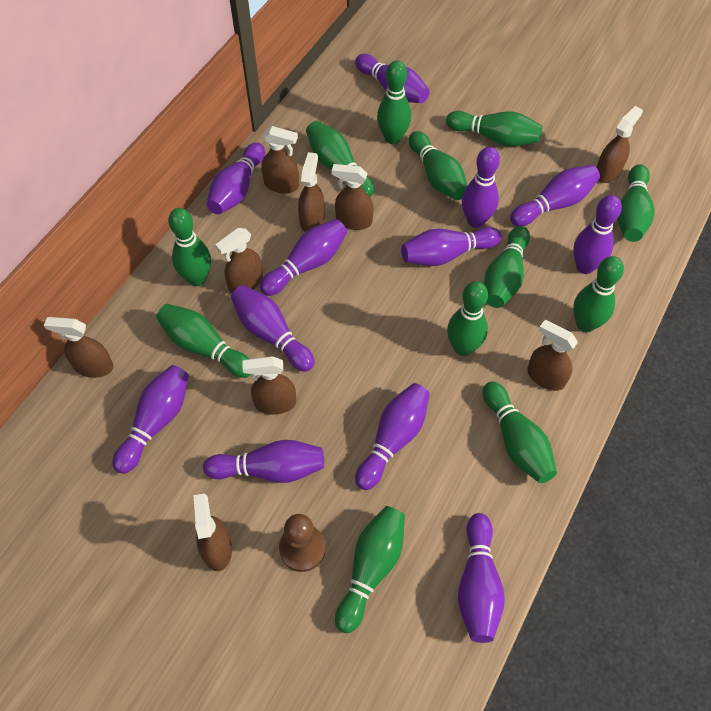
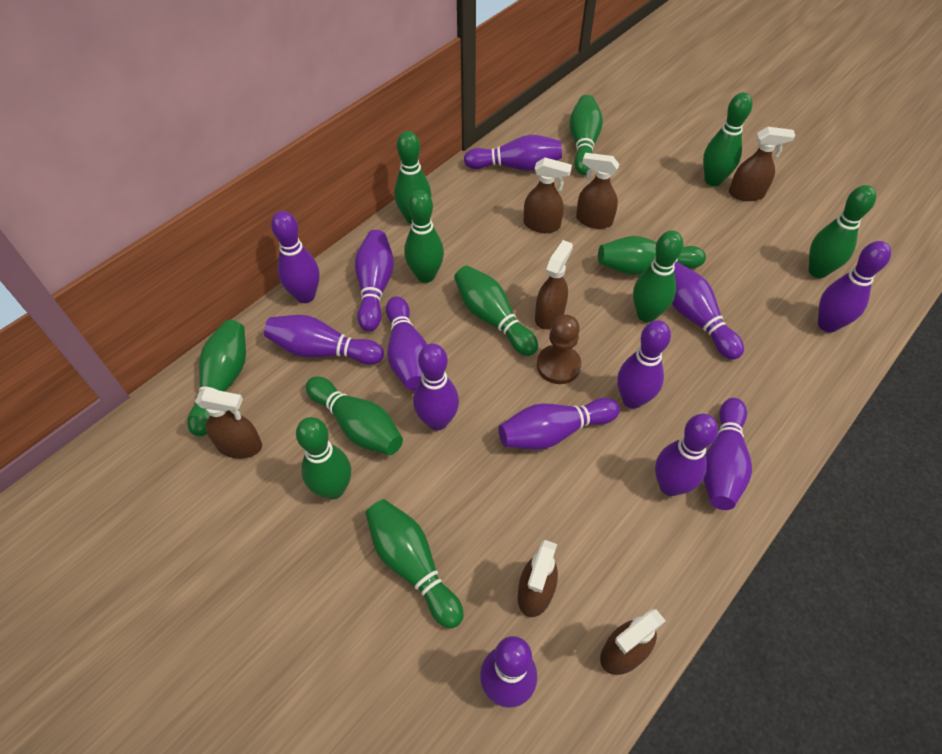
brown spray bottle: 9 -> 7
purple bowling pin: 12 -> 13

